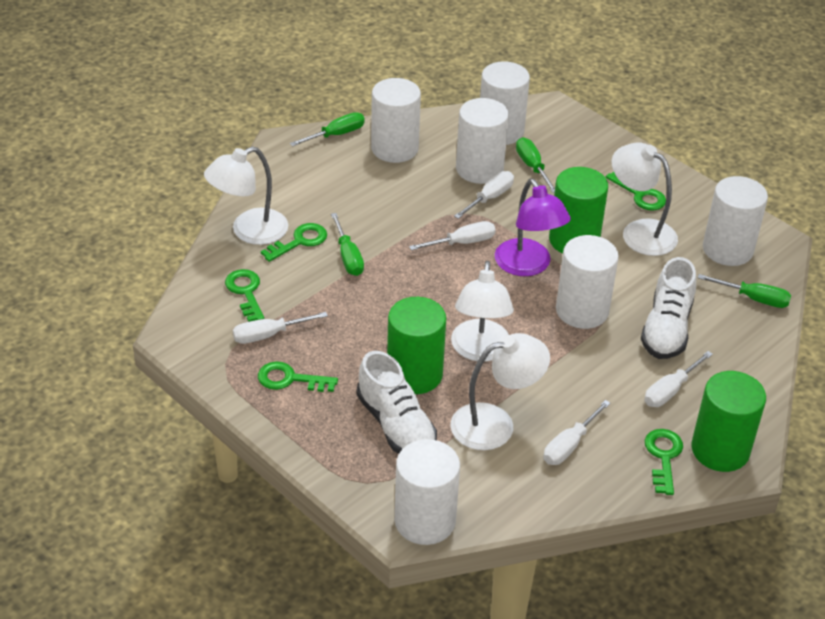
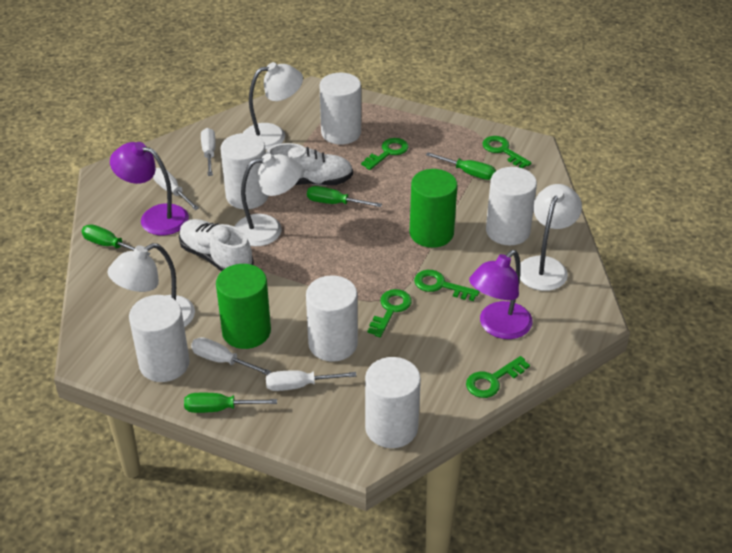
green cylinder: 3 -> 2
purple lamp: 1 -> 2
white screwdriver: 5 -> 4

